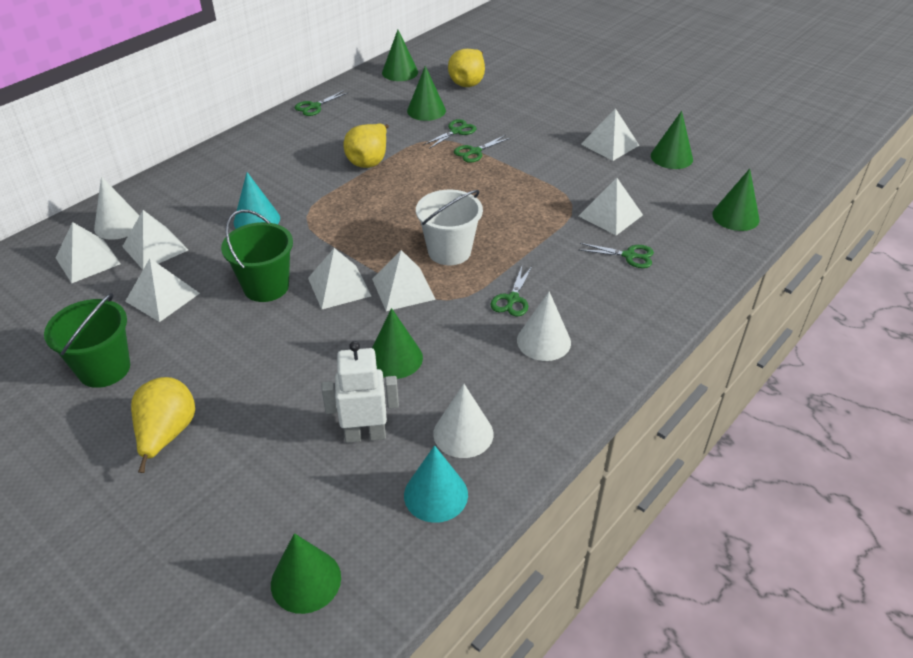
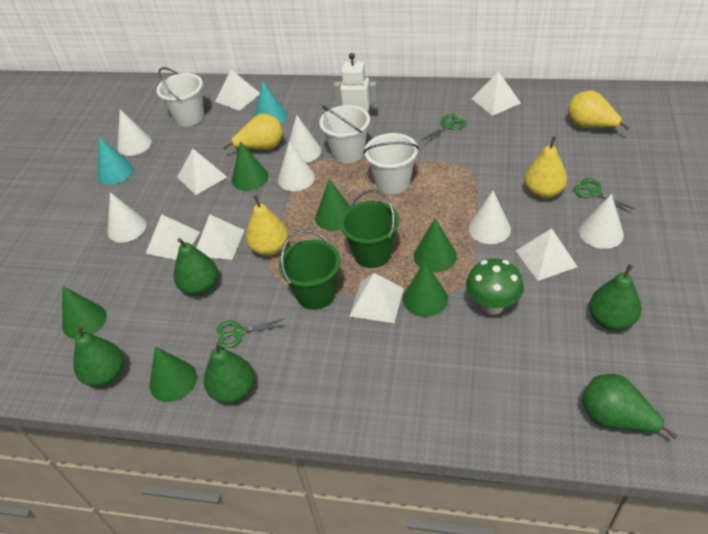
green mushroom: 0 -> 1
green pear: 0 -> 5
green scissors: 5 -> 3
white bucket: 1 -> 3
white cone: 3 -> 6
yellow pear: 3 -> 4

